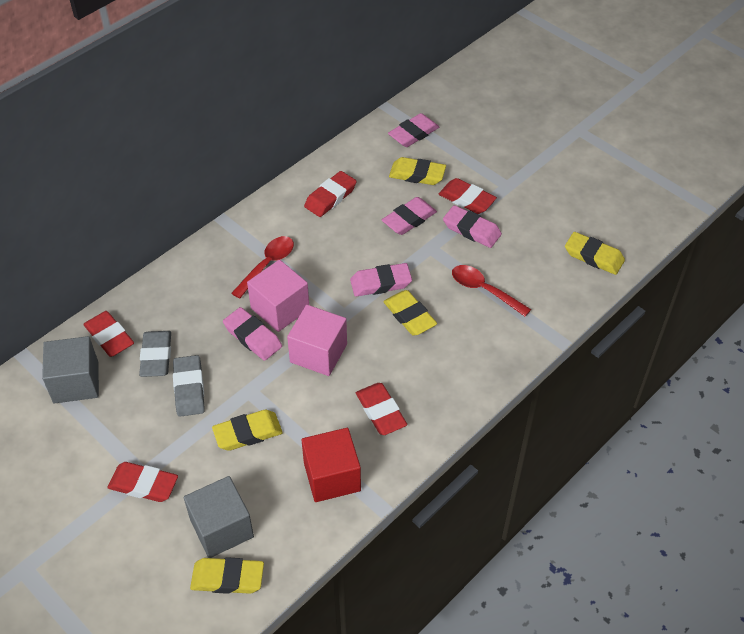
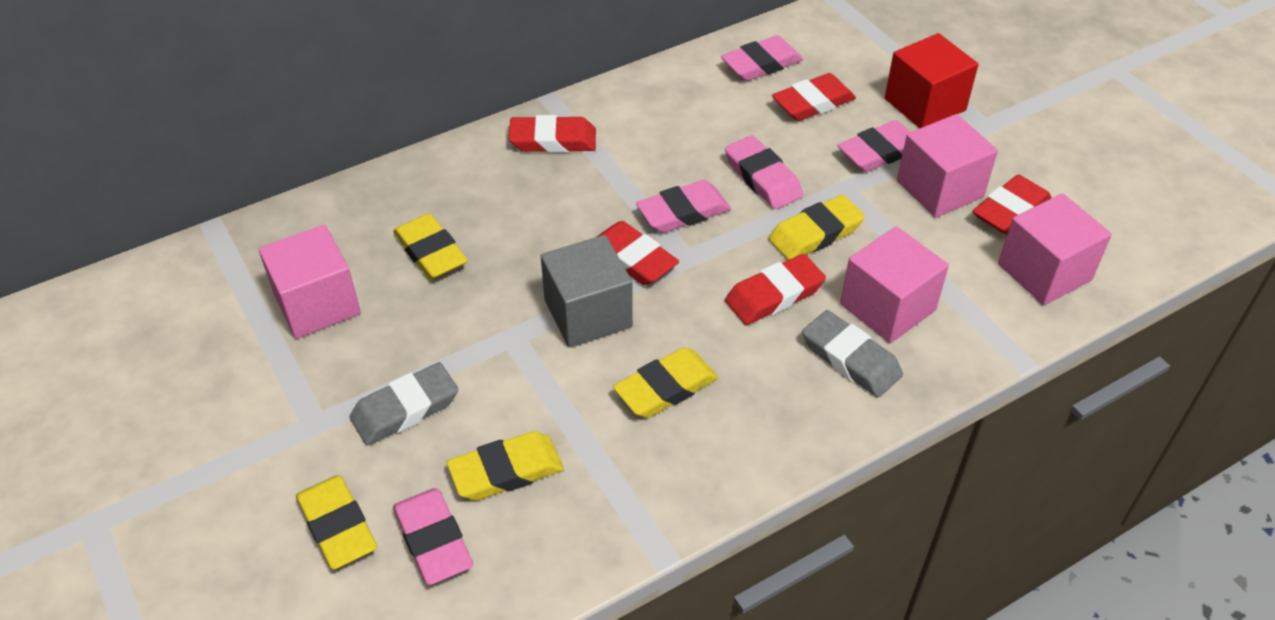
grey cube: 2 -> 1
pink cube: 2 -> 4
red spoon: 2 -> 0

